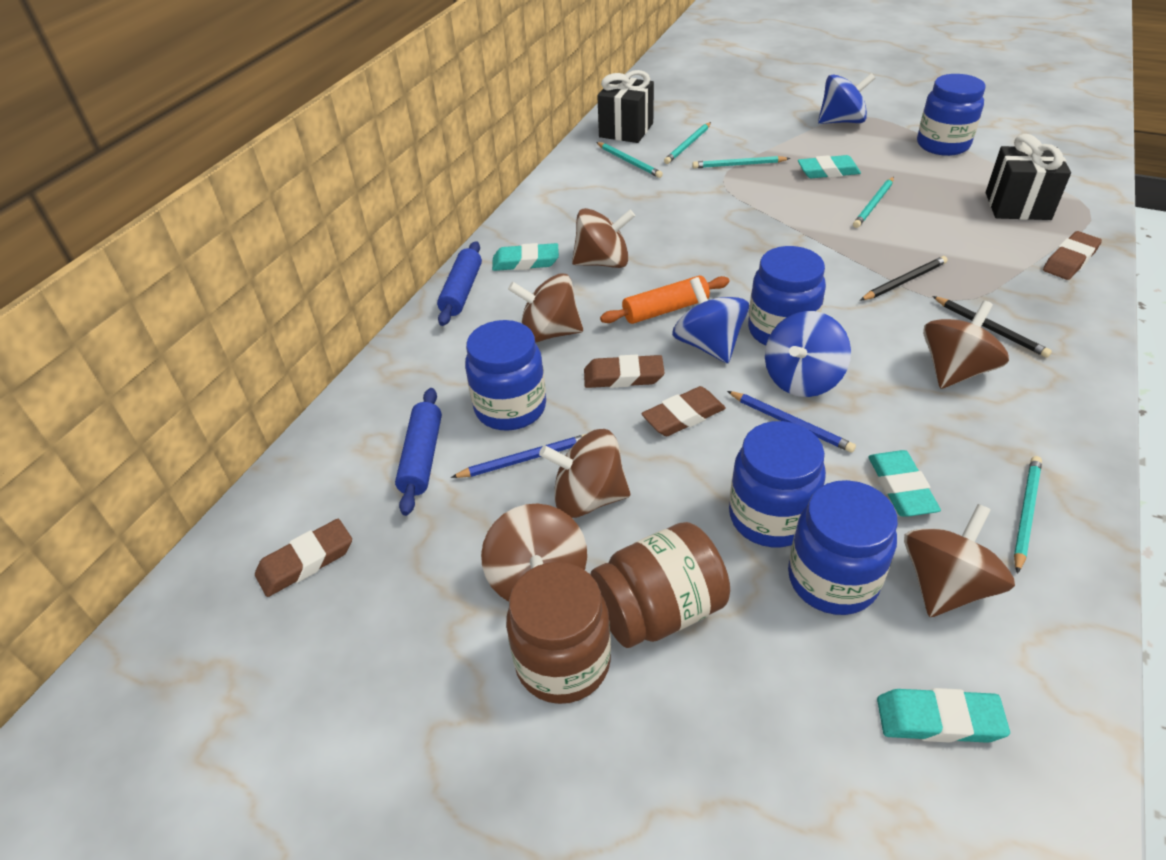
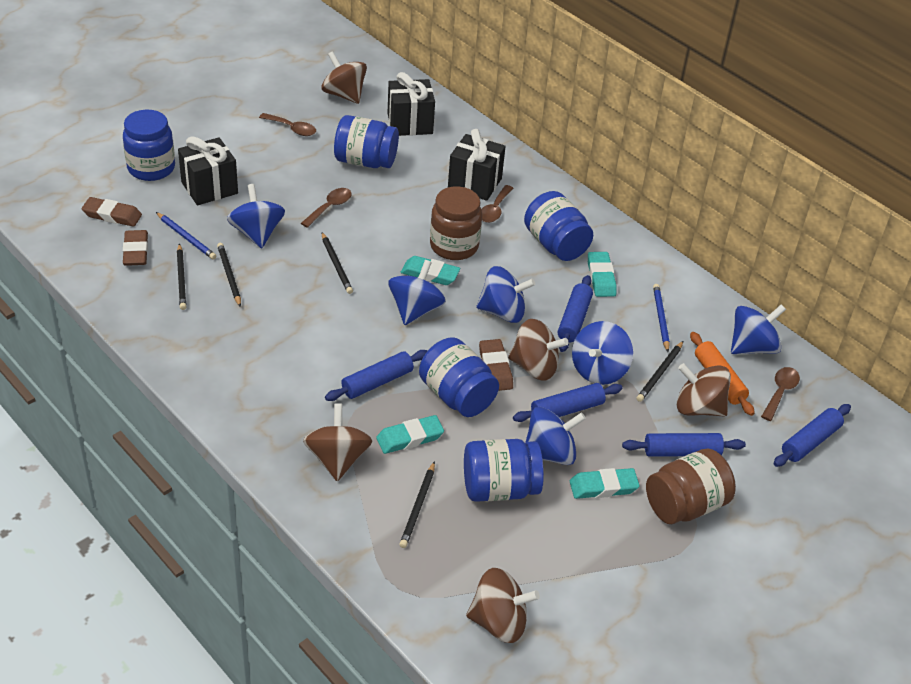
black gift: 2 -> 3
black pencil: 2 -> 5
blue rolling pin: 2 -> 5
blue spinning top: 3 -> 6
brown eraser: 4 -> 3
brown spinning top: 6 -> 5
brown spoon: 0 -> 4
turquoise pencil: 5 -> 0

